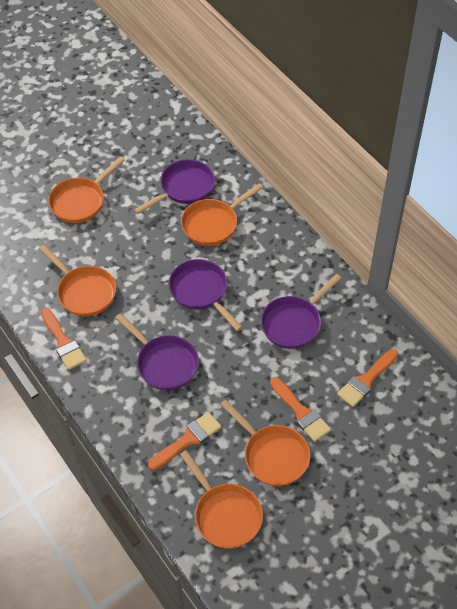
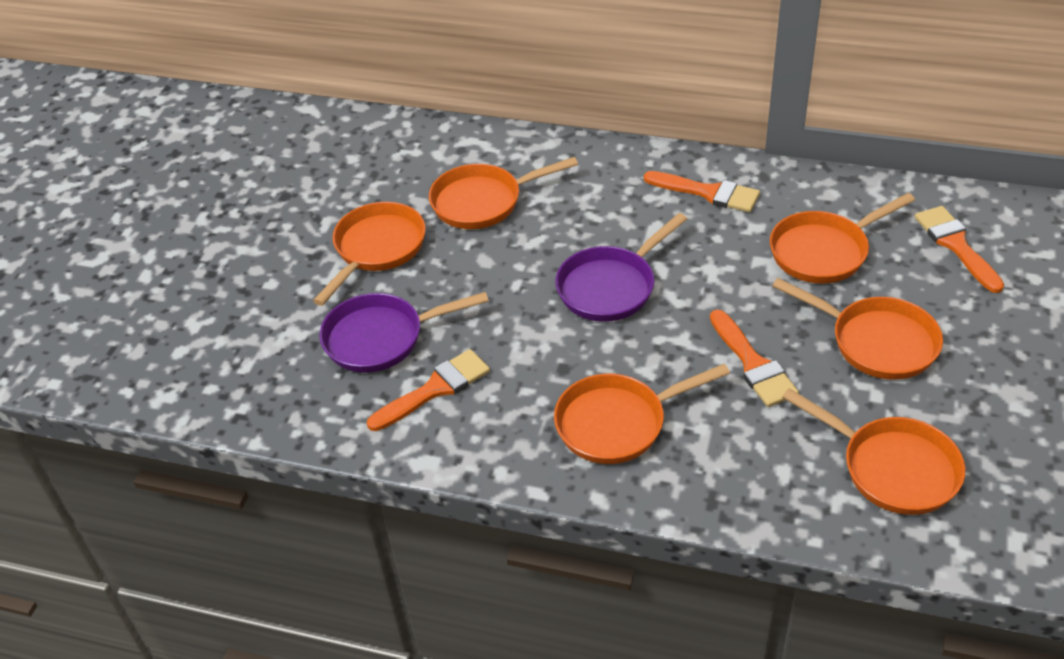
orange pan: 5 -> 6
purple pan: 4 -> 2

